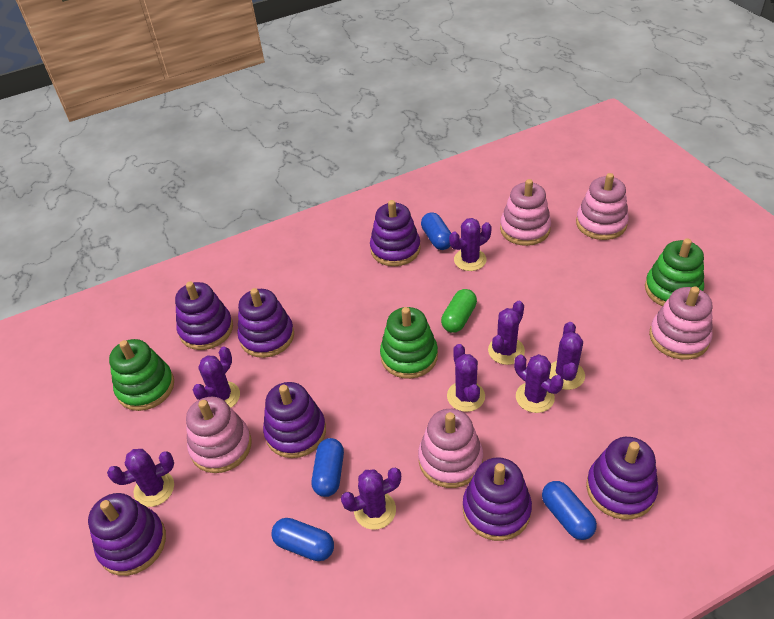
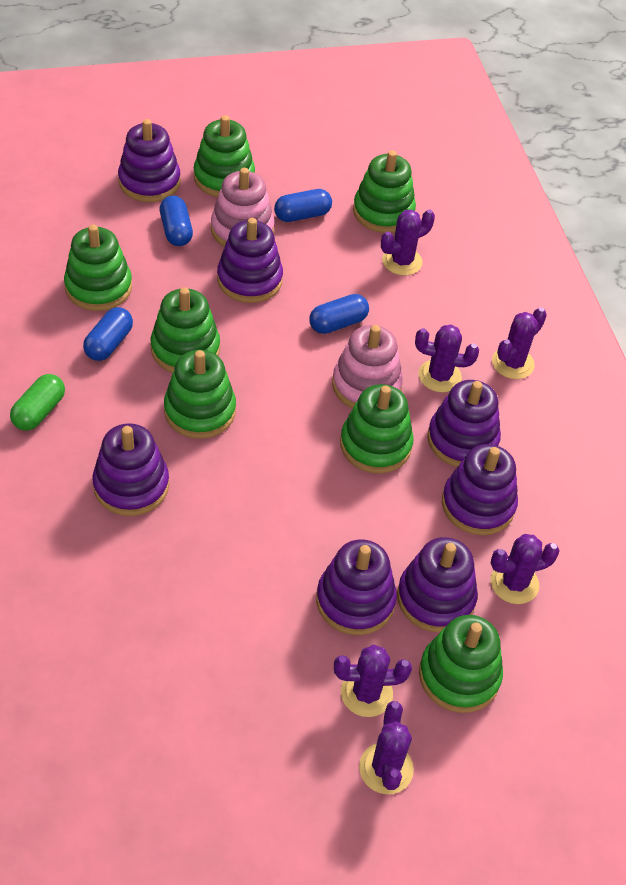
green stacking toy: 3 -> 7
pink stacking toy: 5 -> 2
purple cactus: 8 -> 6

